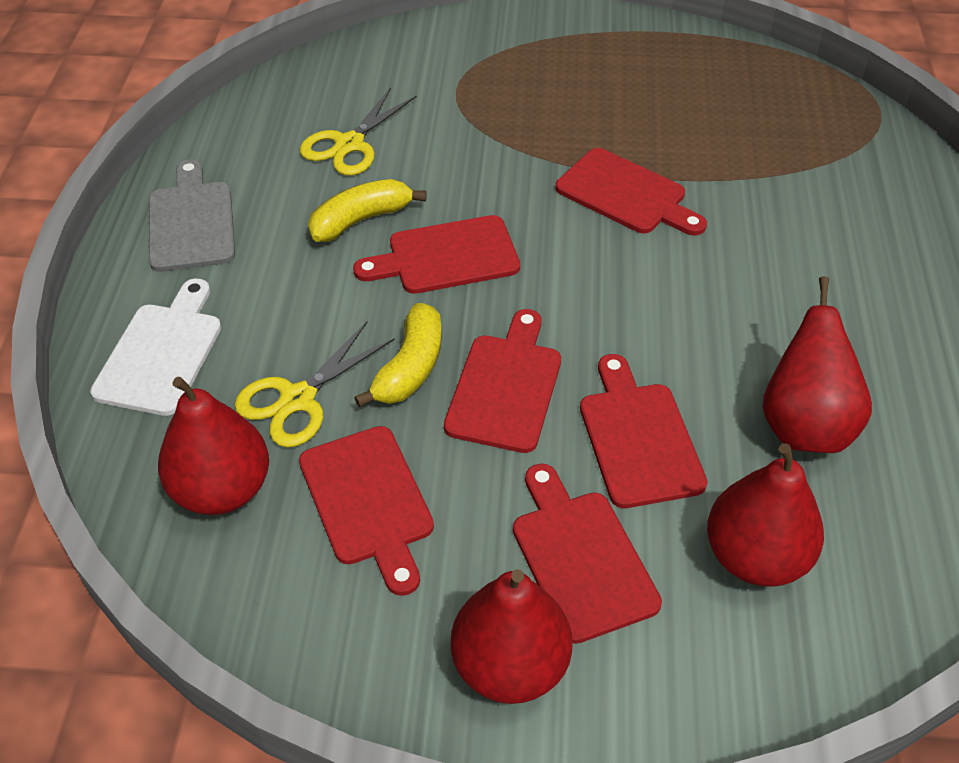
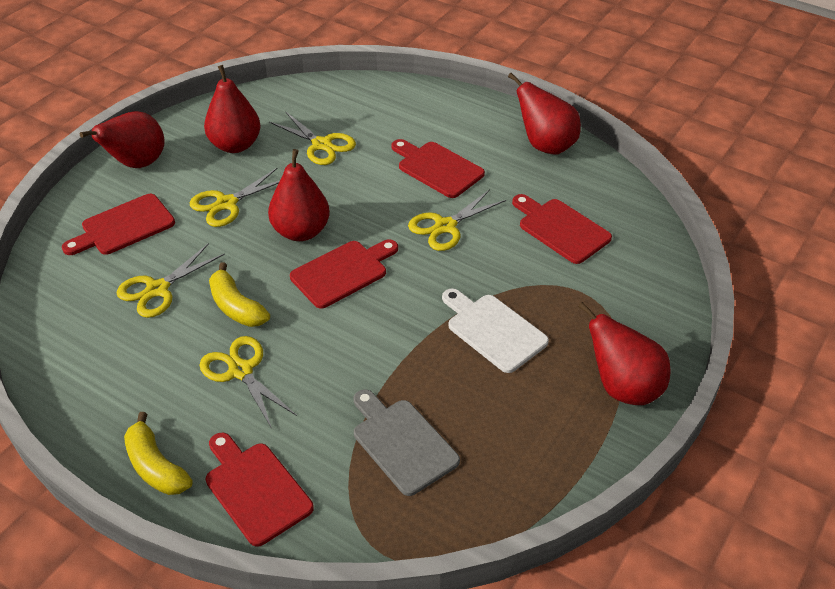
red cutting board: 6 -> 5
red pear: 4 -> 5
yellow scissors: 2 -> 5

